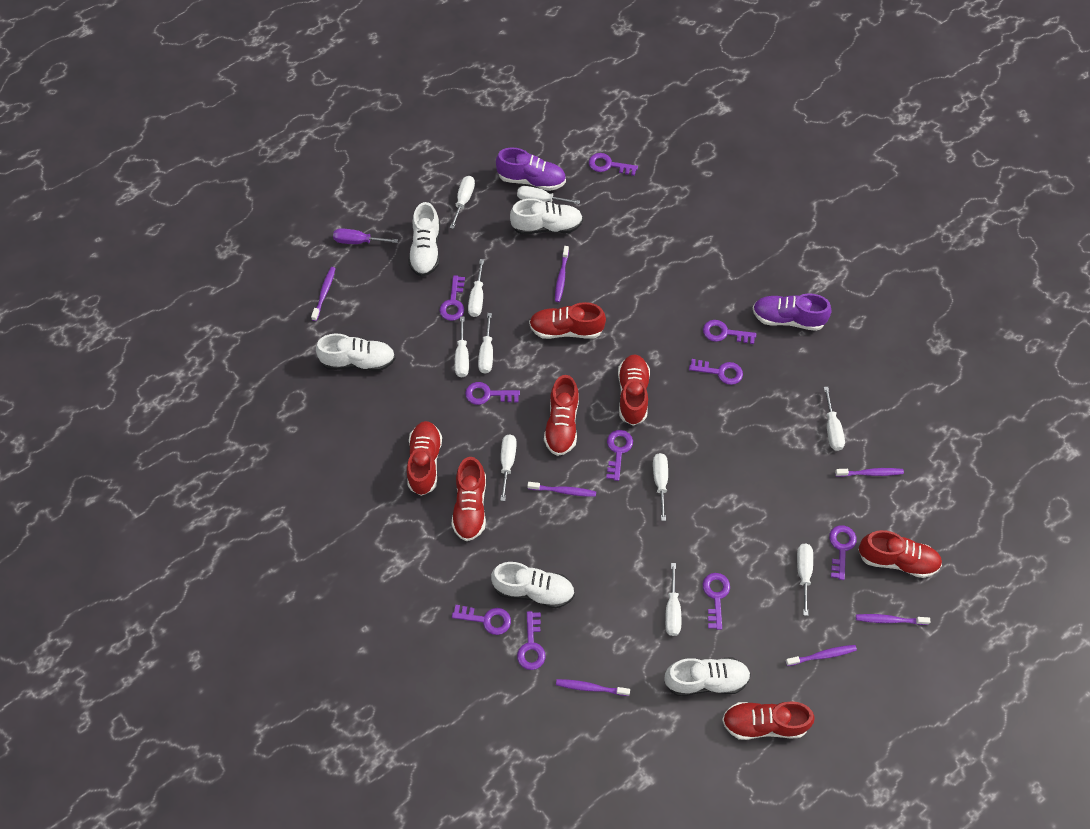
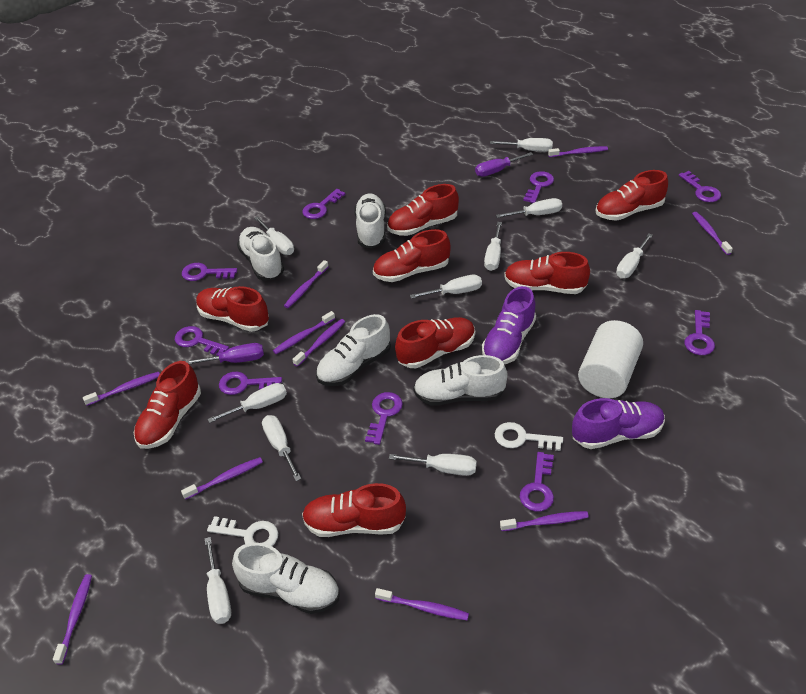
purple key: 10 -> 9
purple screwdriver: 1 -> 2
purple toothbrush: 7 -> 10
red shoe: 7 -> 8
white cylinder: 0 -> 1
white key: 0 -> 2

